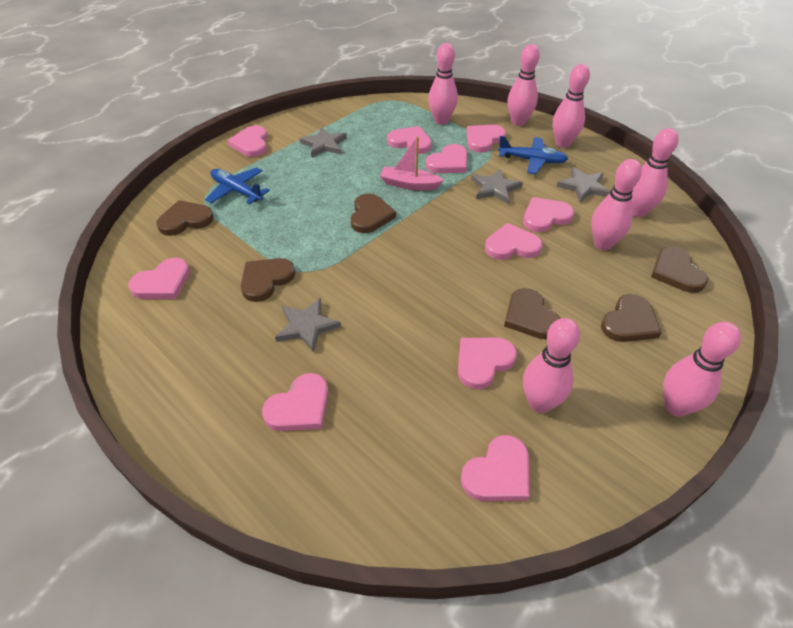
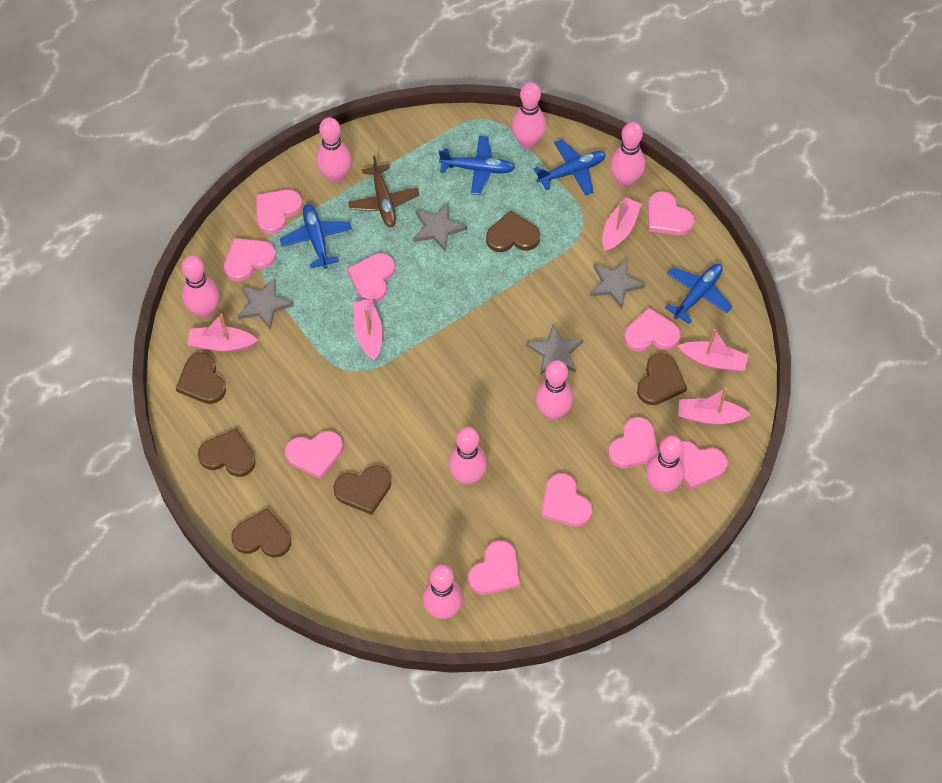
blue plane: 2 -> 4
brown plane: 0 -> 1
pink boat: 1 -> 5
pink bowling pin: 7 -> 8

